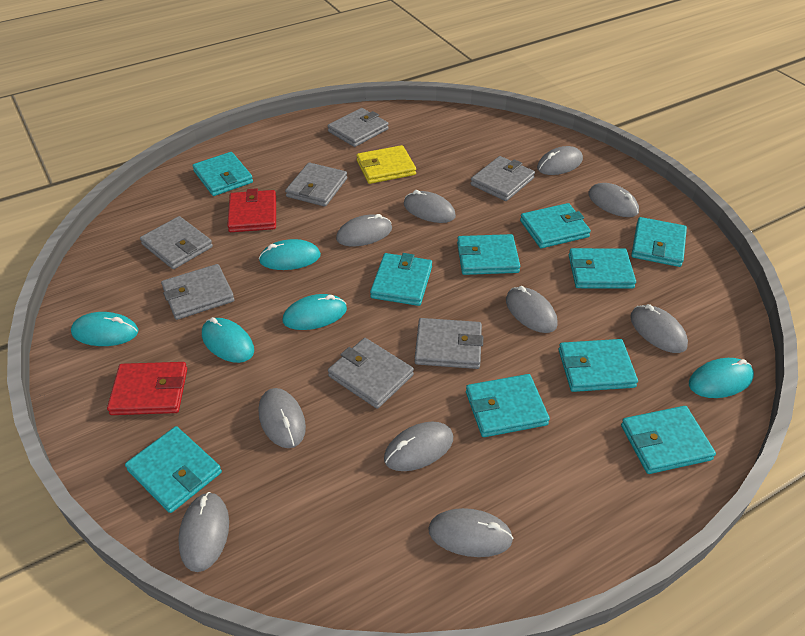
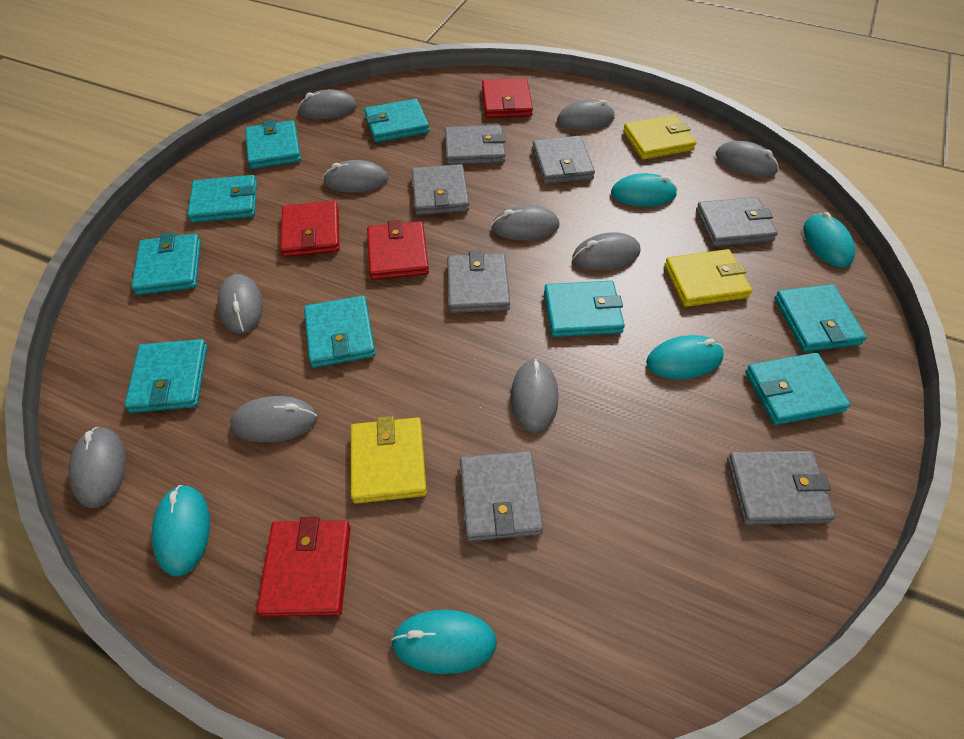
red wallet: 2 -> 4
turquoise wallet: 10 -> 9
yellow wallet: 1 -> 3

